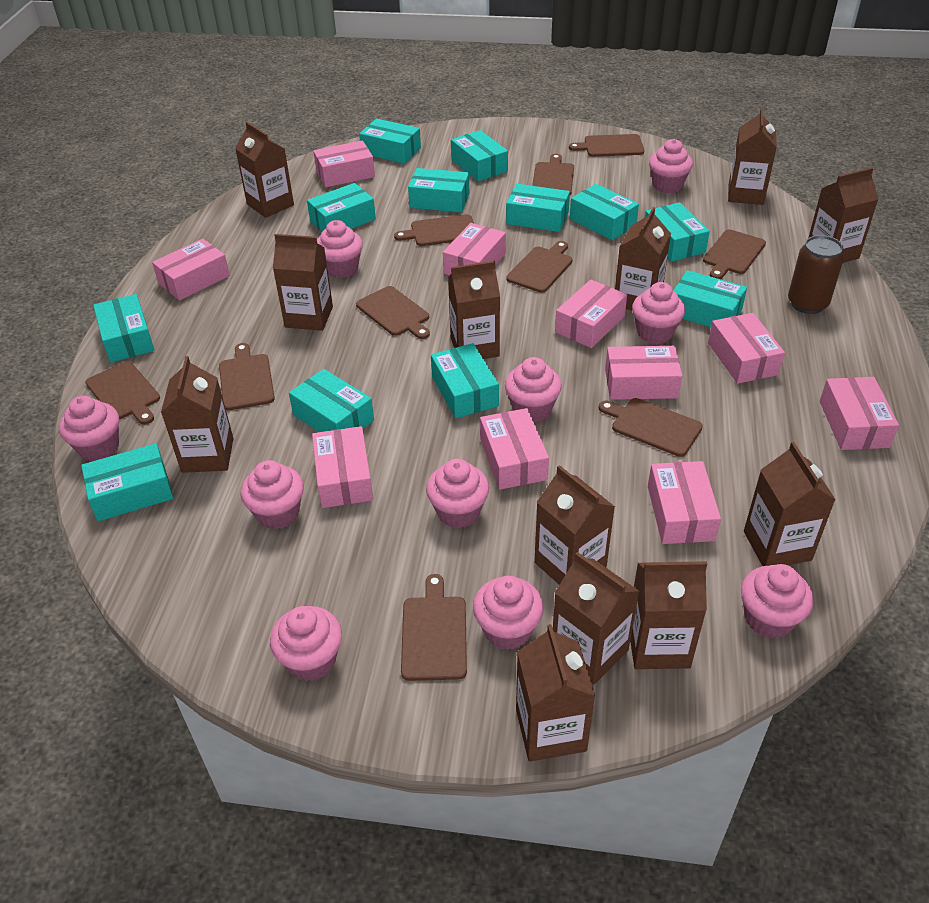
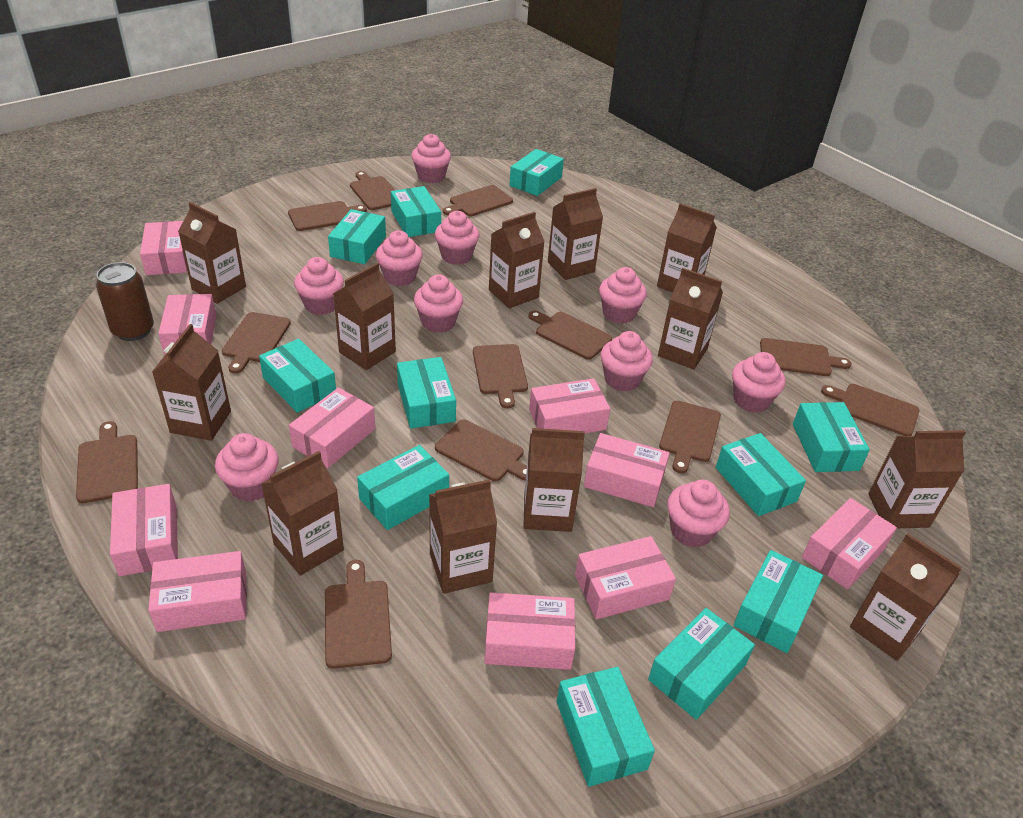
brown cutting board: 10 -> 12
turquoise box: 12 -> 11

